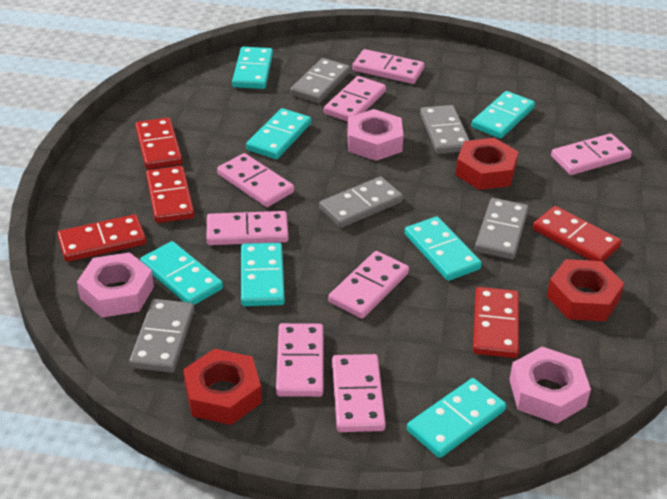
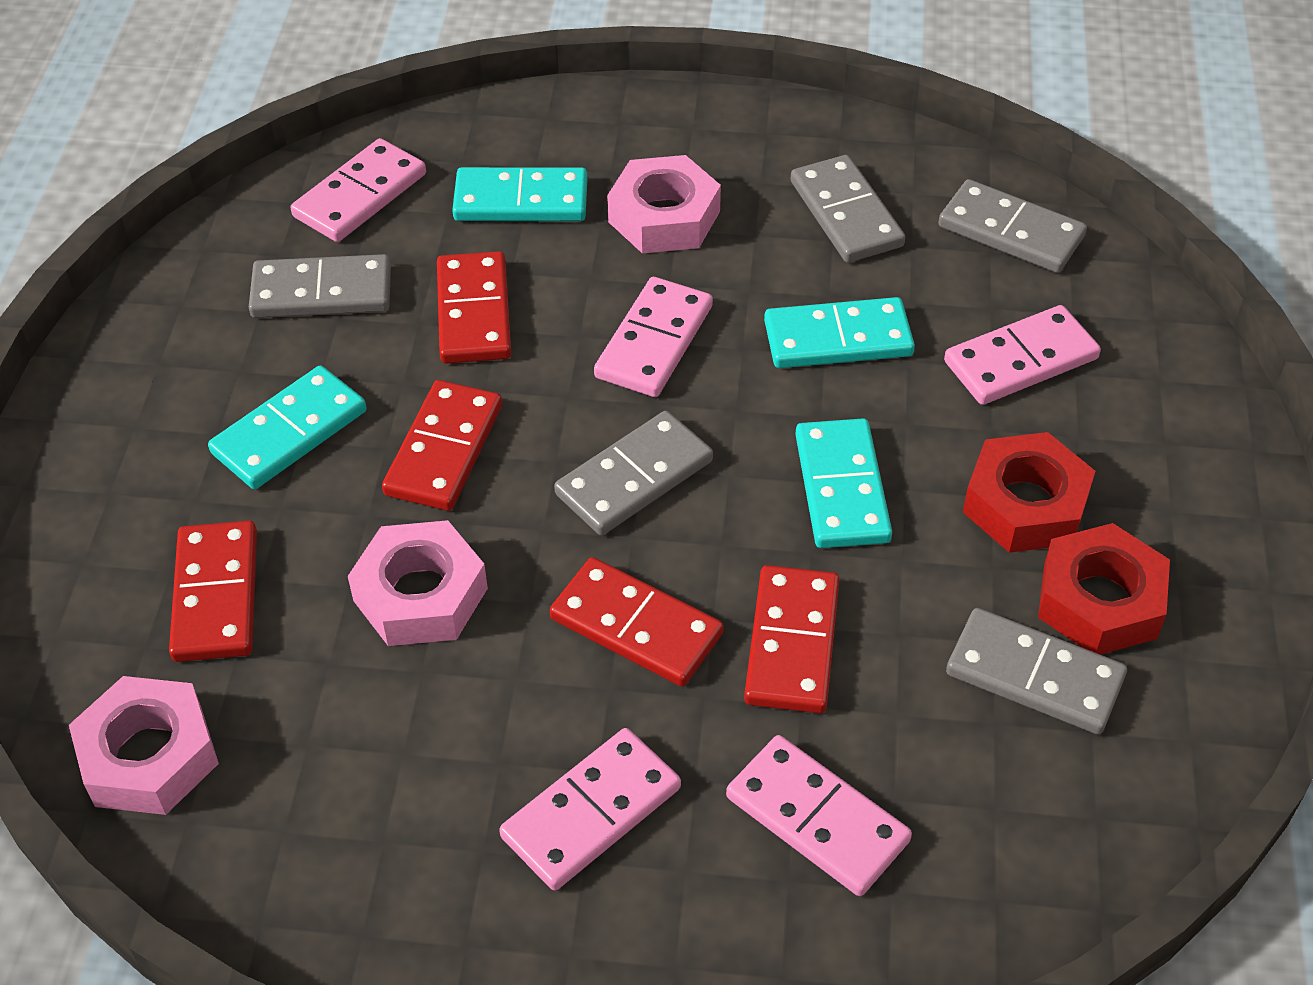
pink domino: 8 -> 5
red nut: 3 -> 2
turquoise domino: 7 -> 4

